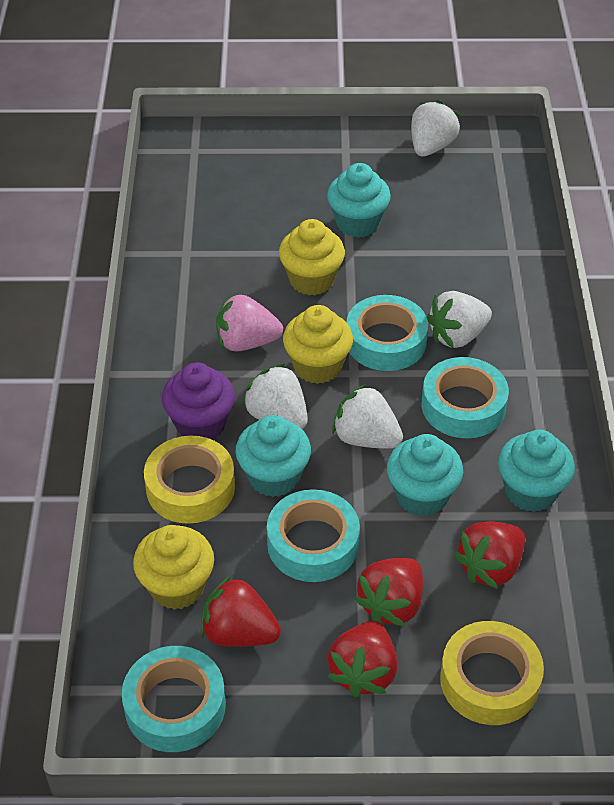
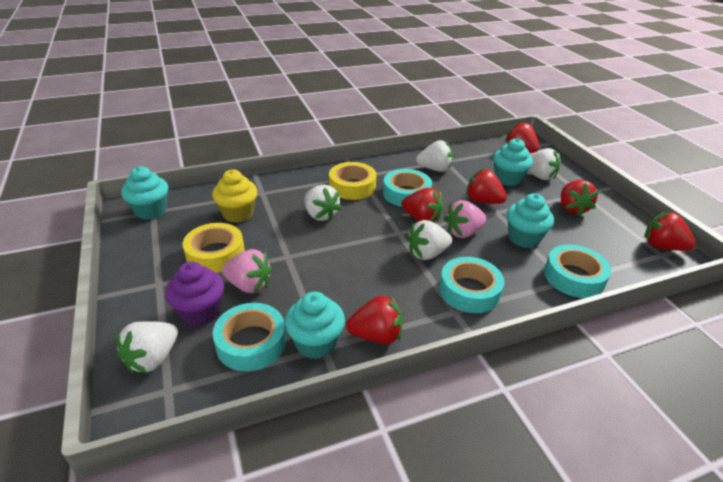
pink strawberry: 1 -> 2
red strawberry: 4 -> 6
white strawberry: 4 -> 5
yellow cupcake: 3 -> 1

